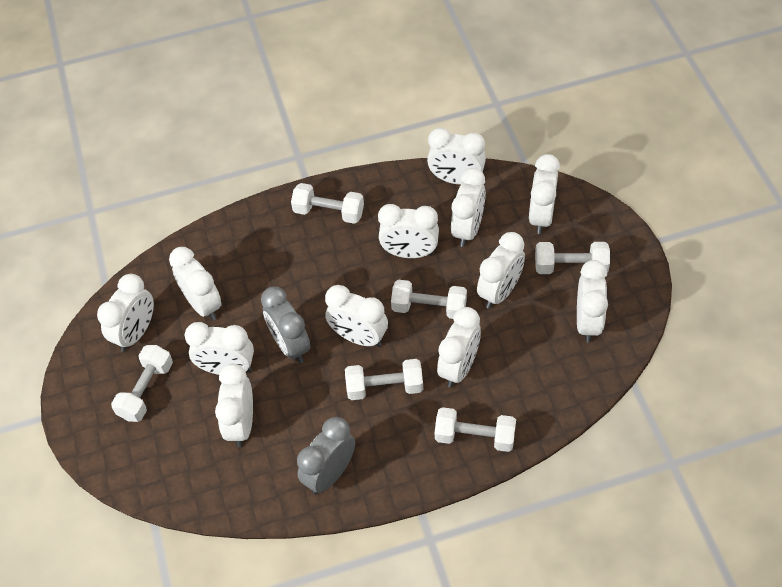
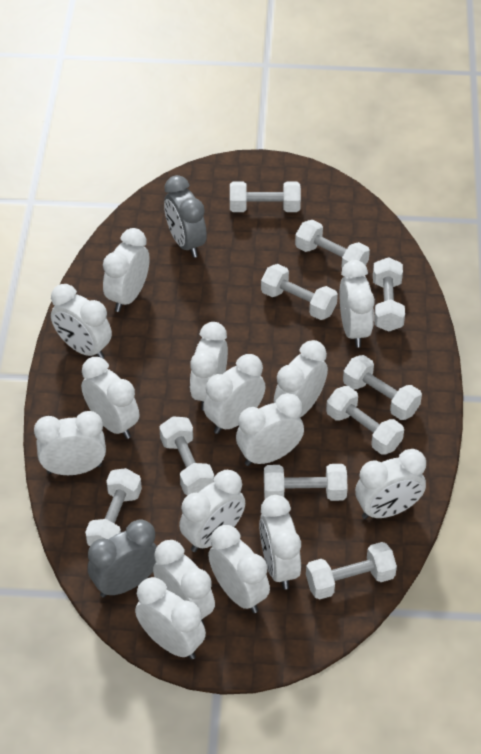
white clock: 12 -> 15
white dumbbell: 6 -> 10

